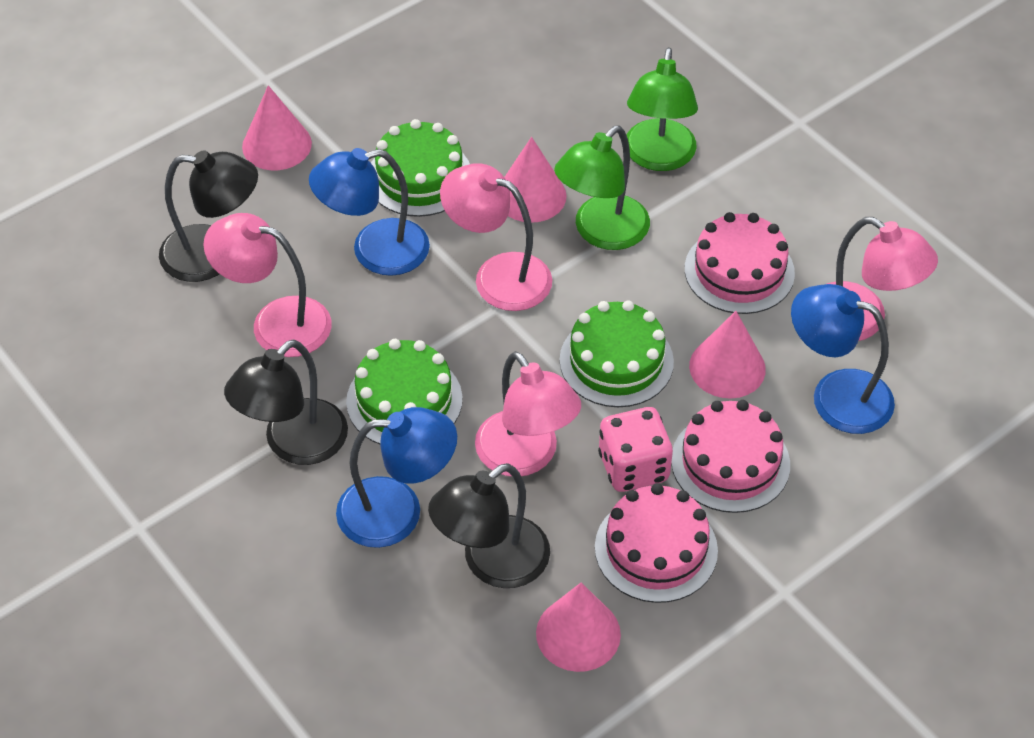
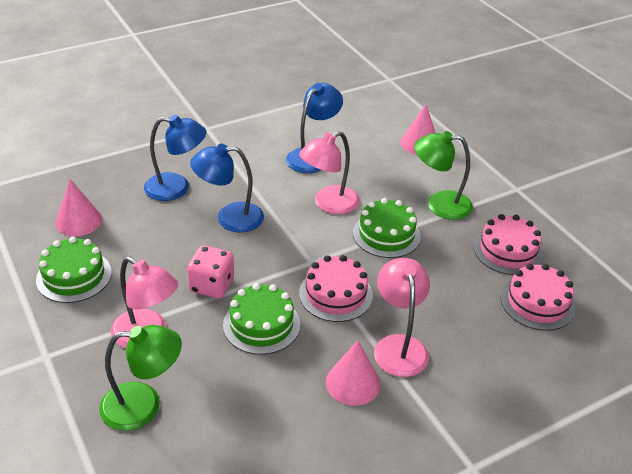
black lamp: 3 -> 0
pink cone: 4 -> 3
pink lamp: 4 -> 3

